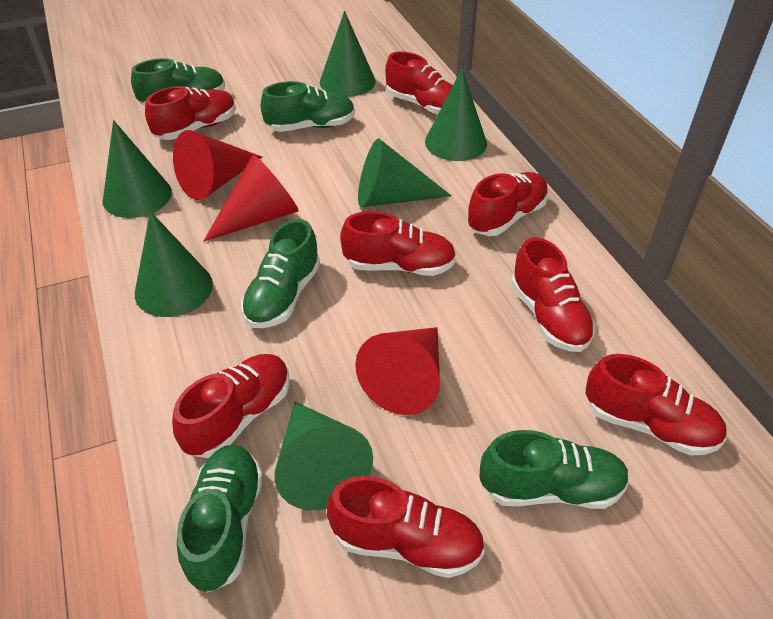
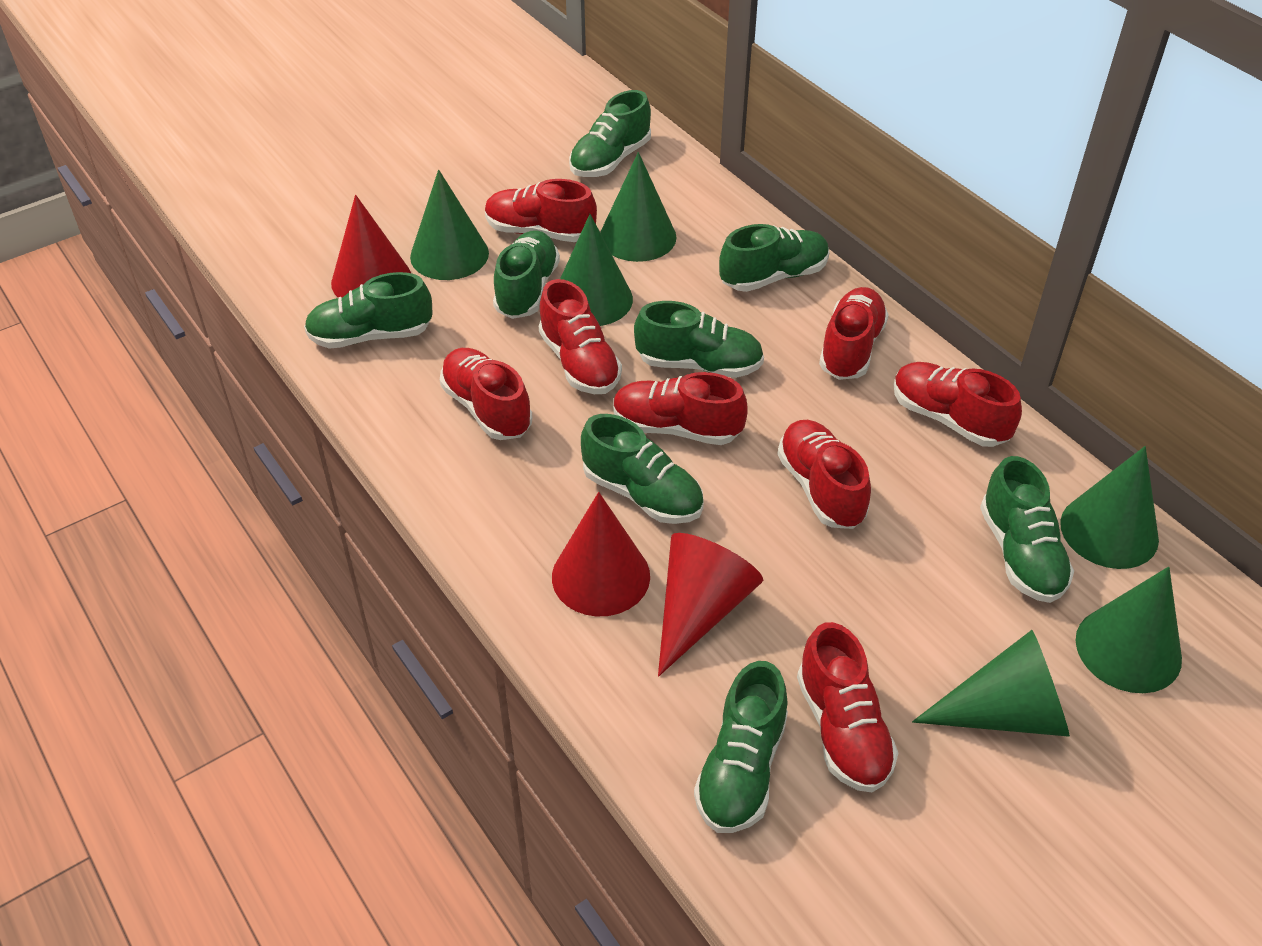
green shoe: 5 -> 8

